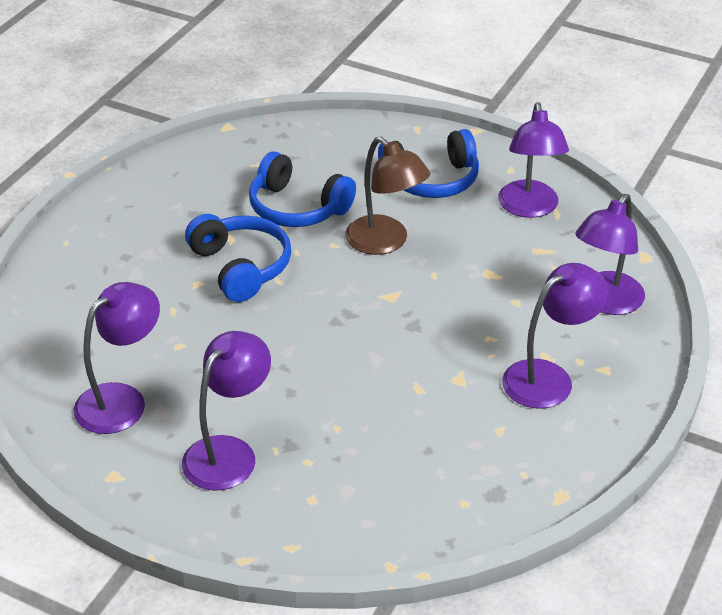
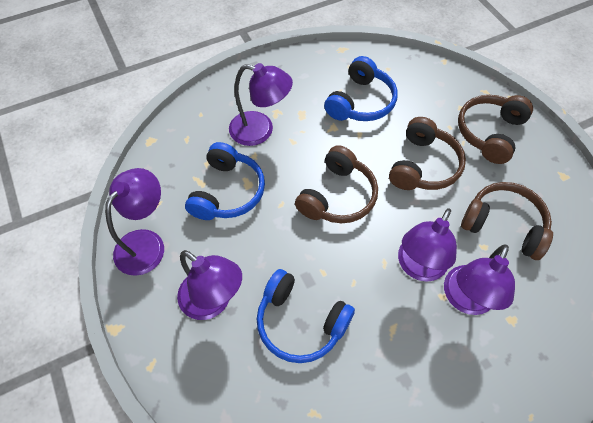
brown headphones: 0 -> 4
brown lamp: 1 -> 0

